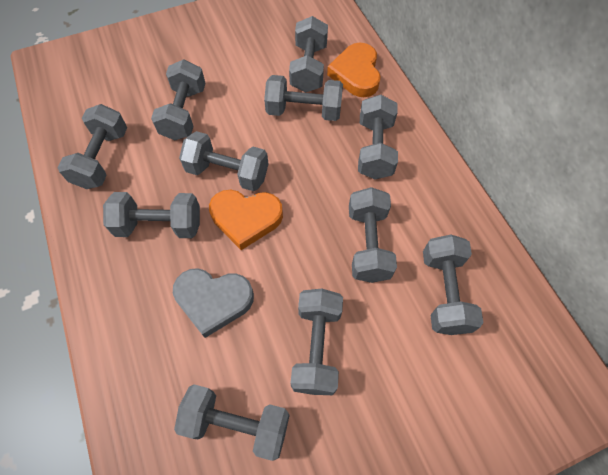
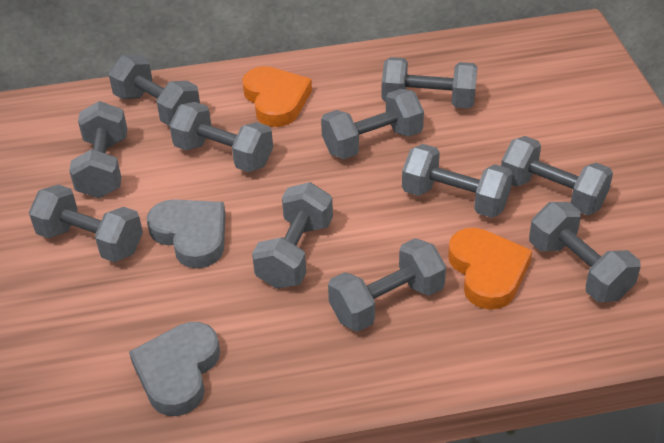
grey heart: 1 -> 2

